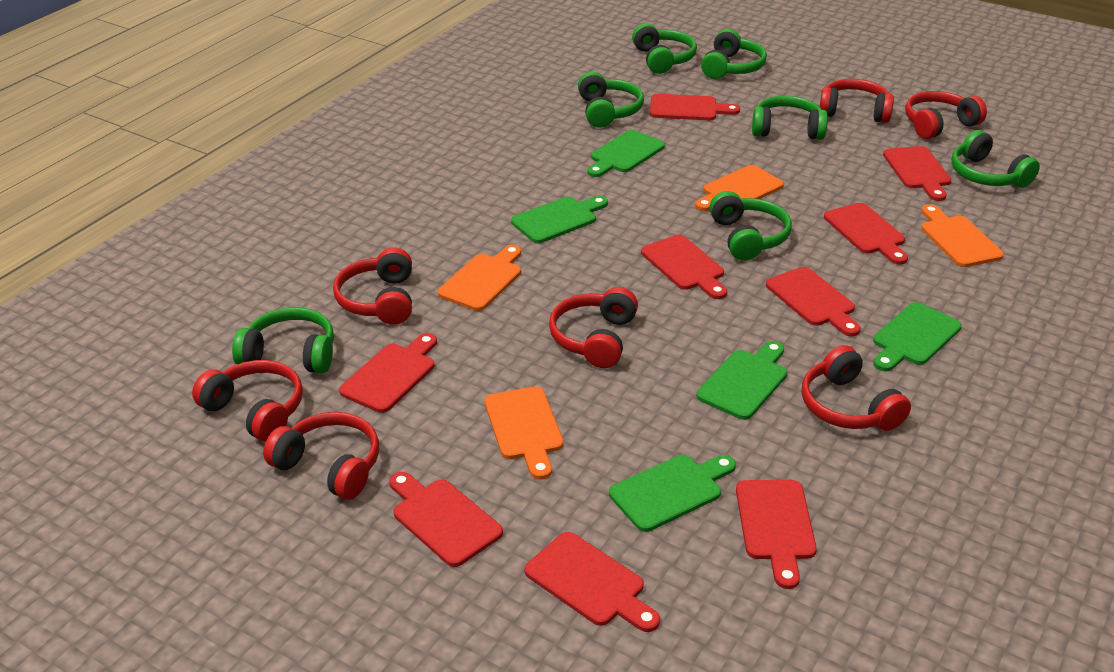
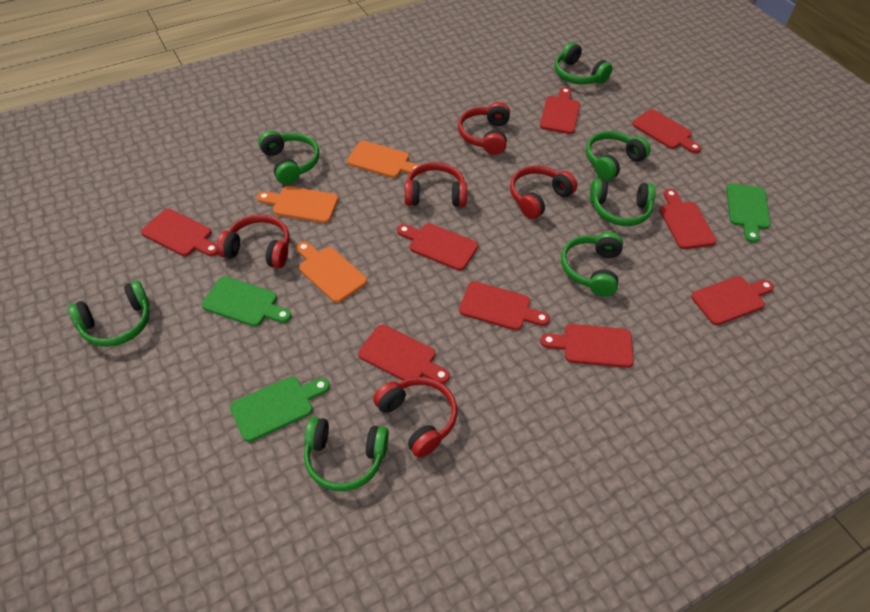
green cutting board: 5 -> 3
orange cutting board: 4 -> 3
red headphones: 7 -> 5

